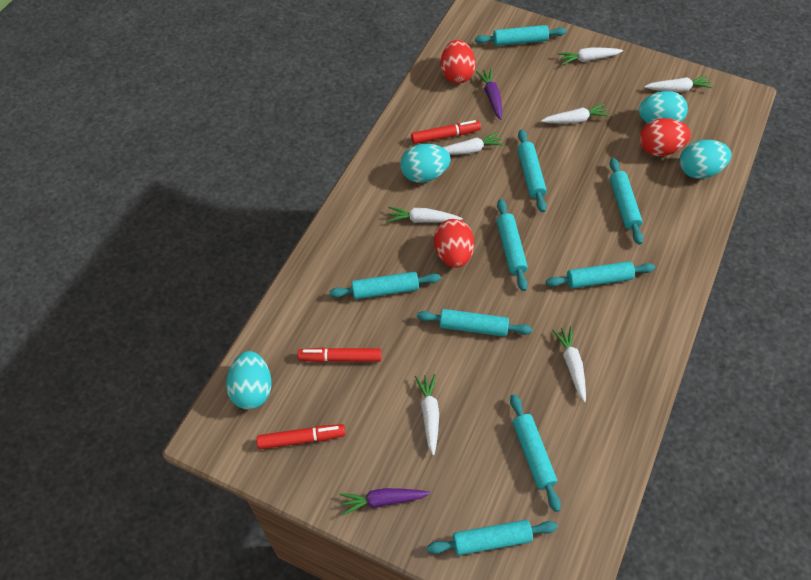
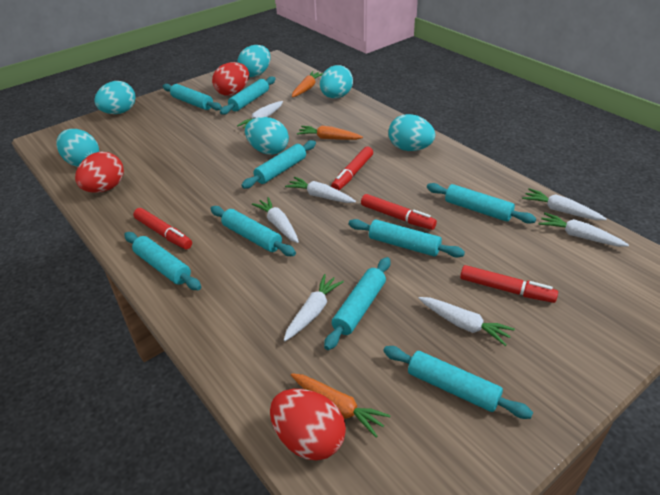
orange carrot: 0 -> 3
purple carrot: 2 -> 0
red marker: 3 -> 4
turquoise egg: 4 -> 6

